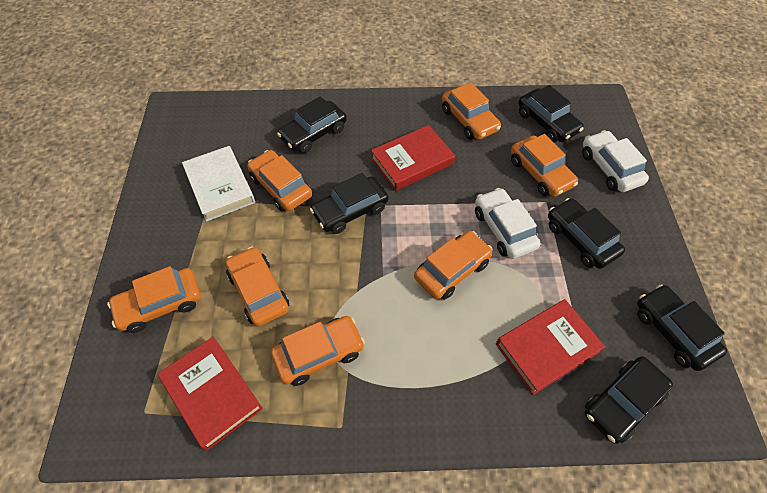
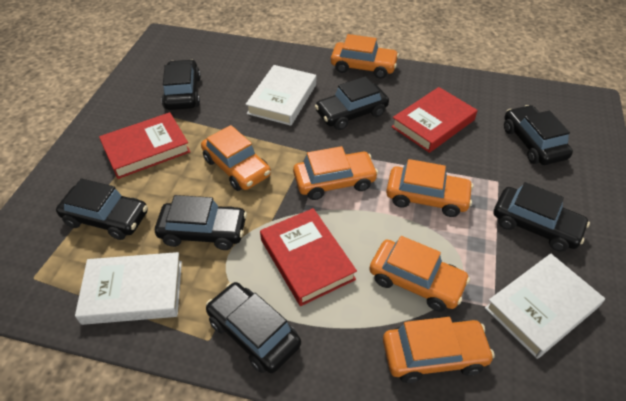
black car: 6 -> 7
orange car: 7 -> 6
white book: 1 -> 3
white car: 2 -> 0

